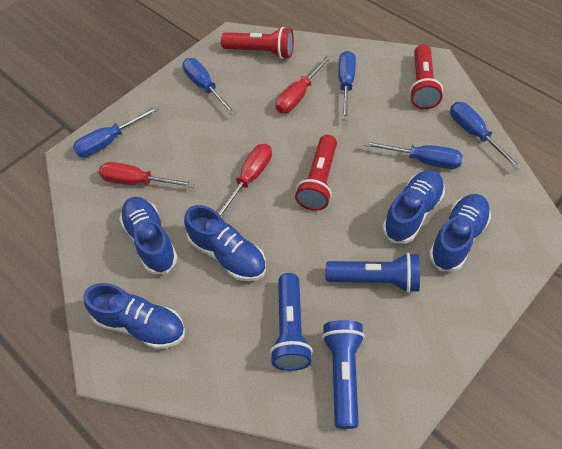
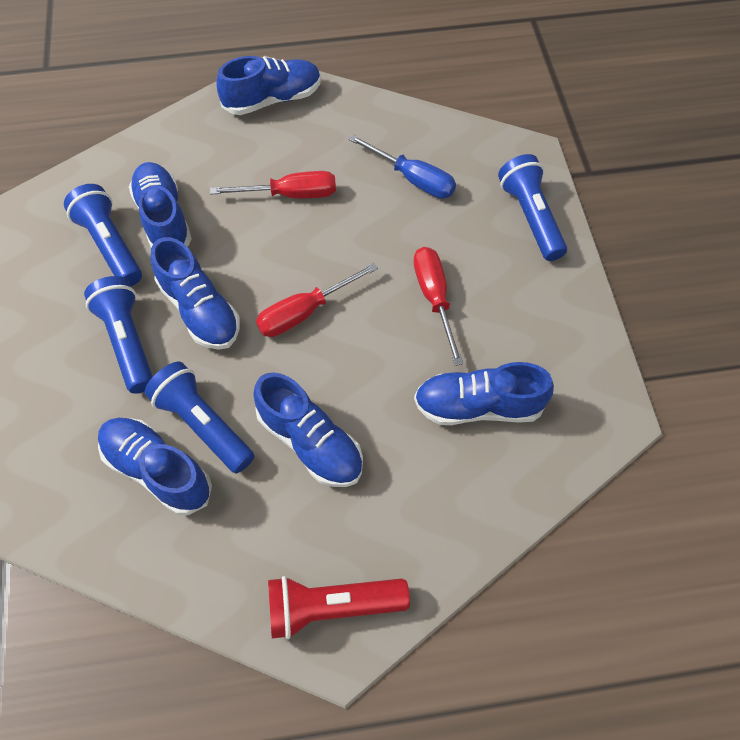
blue flashlight: 3 -> 4
blue screwdriver: 5 -> 1
blue shoe: 5 -> 6
red flashlight: 3 -> 1

